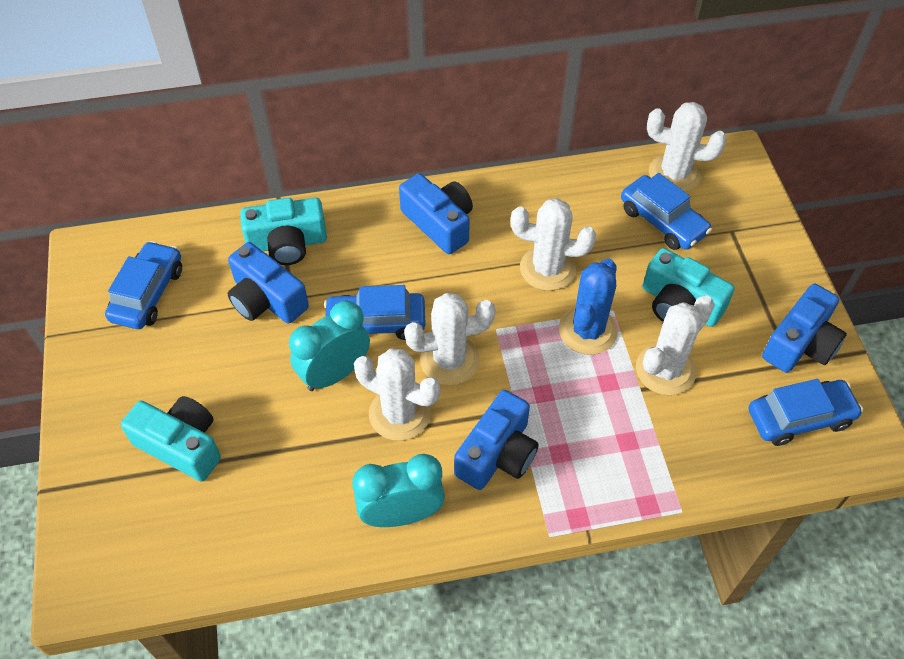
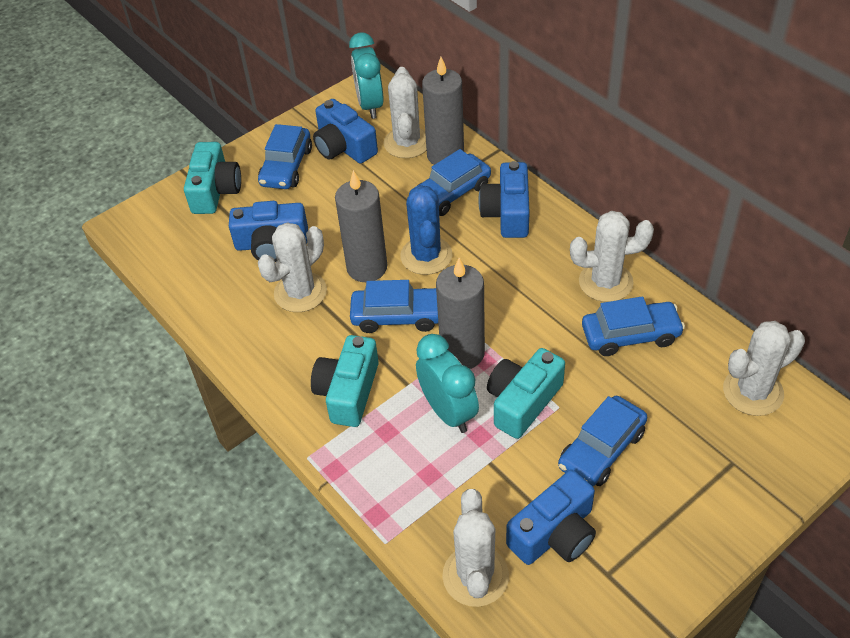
blue car: 4 -> 5
grey candle: 0 -> 3

